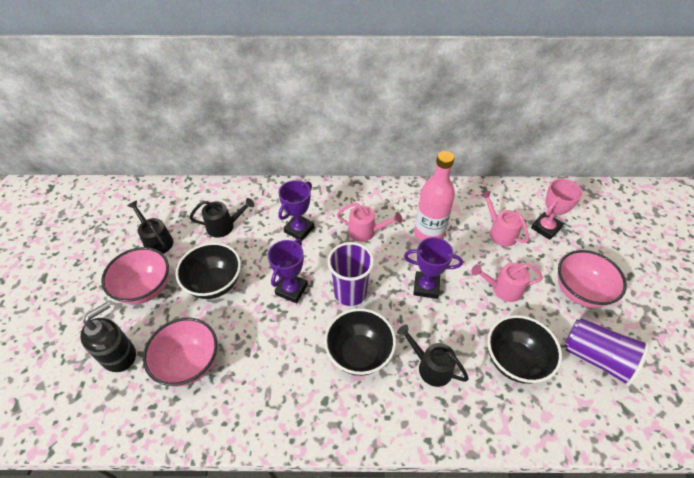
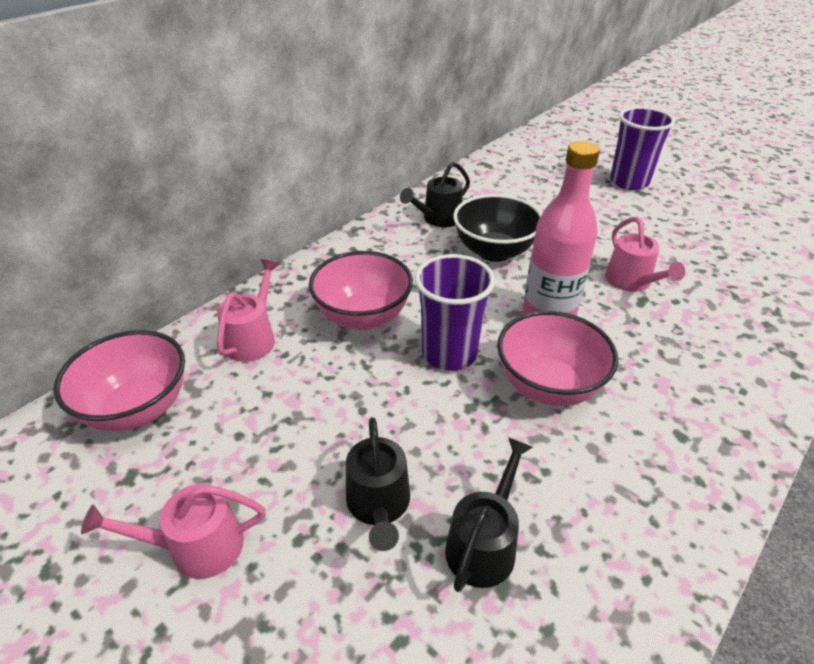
black bowl: 3 -> 1
black soap dispenser: 1 -> 0
pink trophy: 1 -> 0
purple trophy: 3 -> 0

